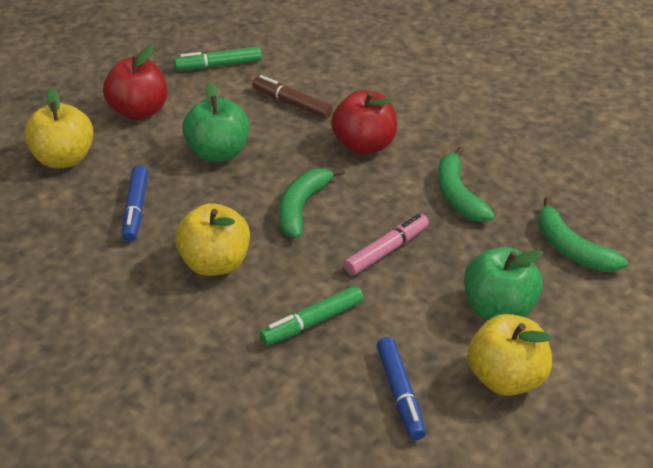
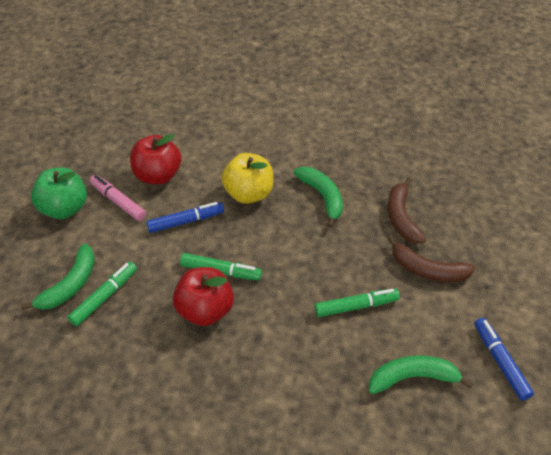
brown banana: 0 -> 2
brown marker: 1 -> 0
green apple: 2 -> 1
green marker: 2 -> 3
yellow apple: 3 -> 1

